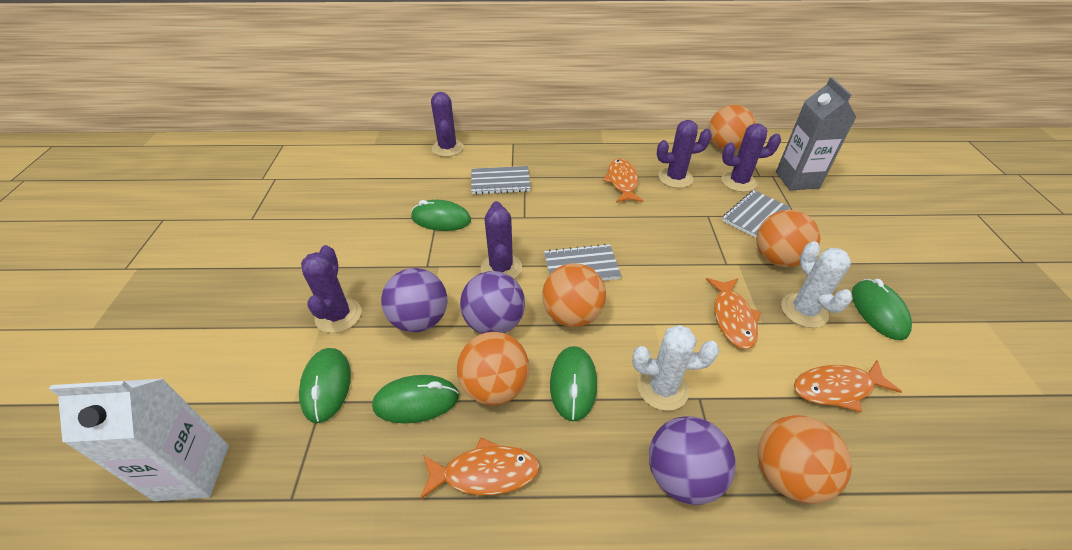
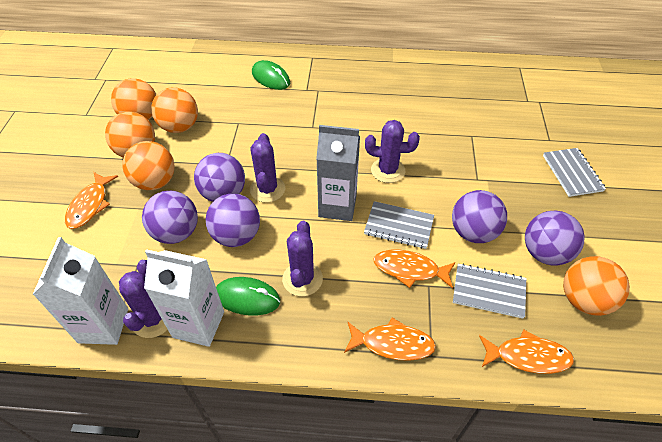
green mouse: 5 -> 2
purple ball: 3 -> 5
purple cactus: 5 -> 4
white cactus: 2 -> 0
white carton: 1 -> 2

